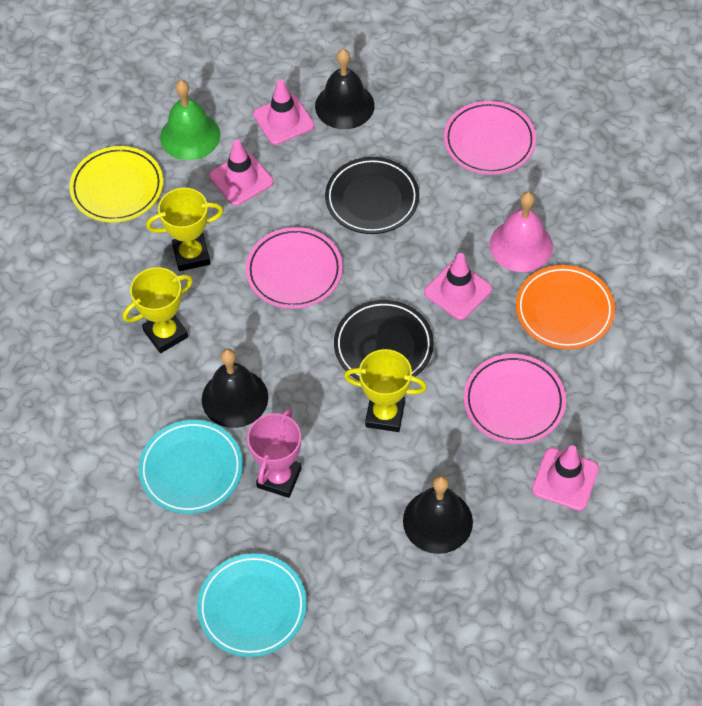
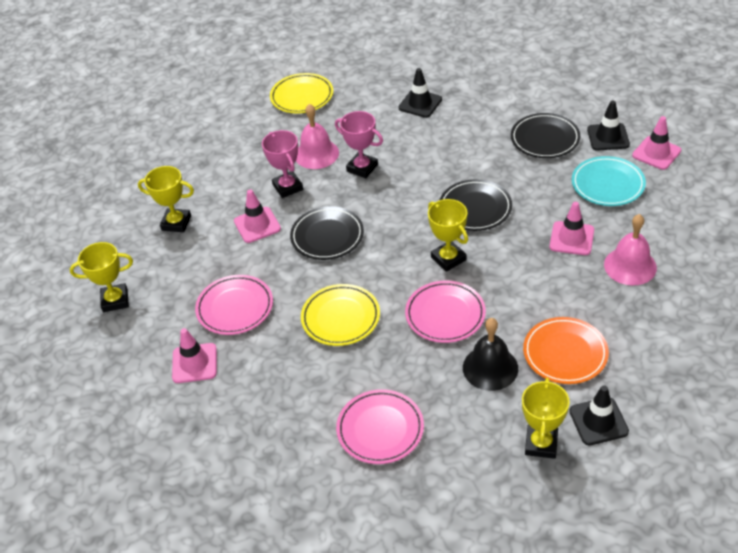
black bell: 3 -> 1
black plate: 2 -> 3
black traffic cone: 0 -> 3
green bell: 1 -> 0
pink bell: 1 -> 2
pink trophy: 1 -> 2
turquoise plate: 2 -> 1
yellow plate: 1 -> 2
yellow trophy: 3 -> 4

